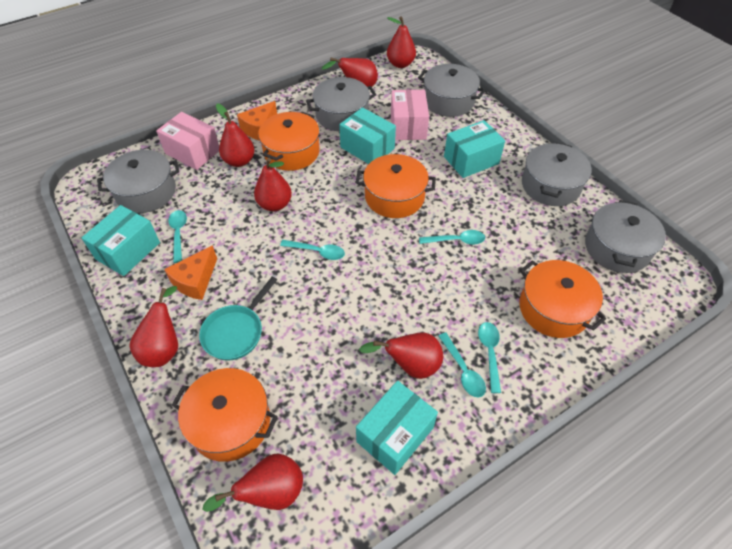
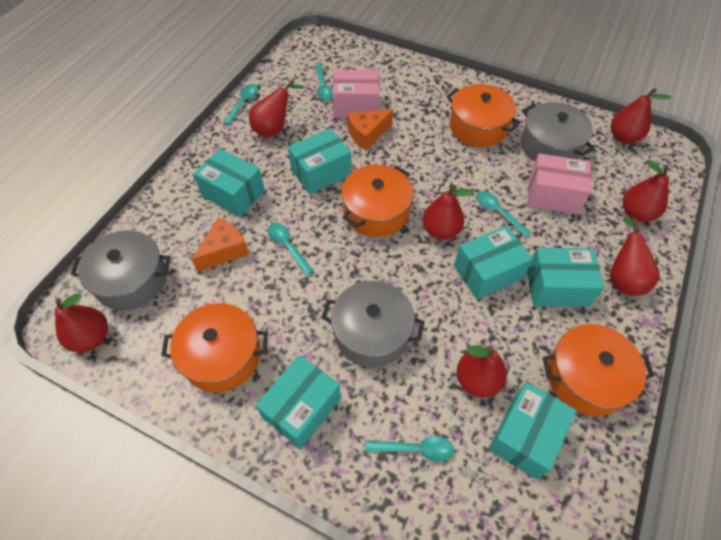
grey pot: 5 -> 3
turquoise box: 4 -> 6
turquoise pan: 1 -> 0

